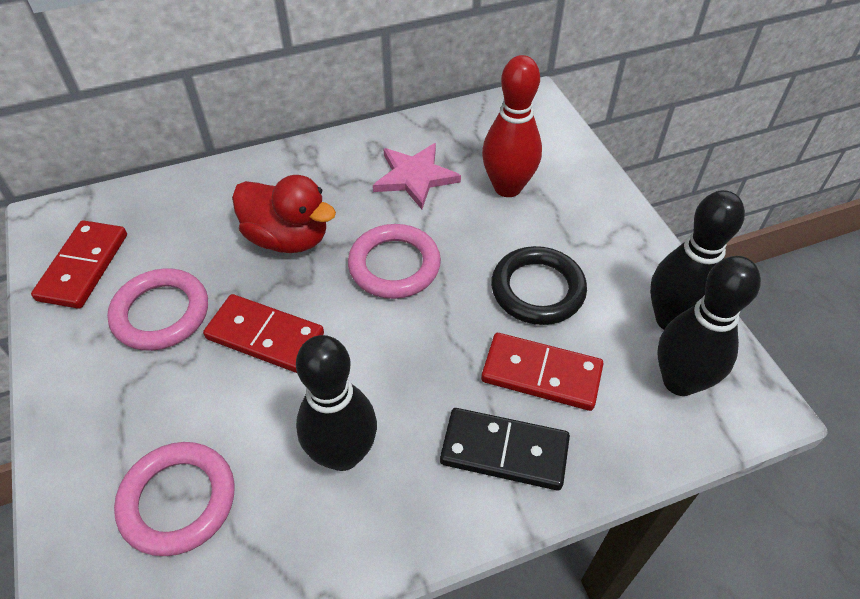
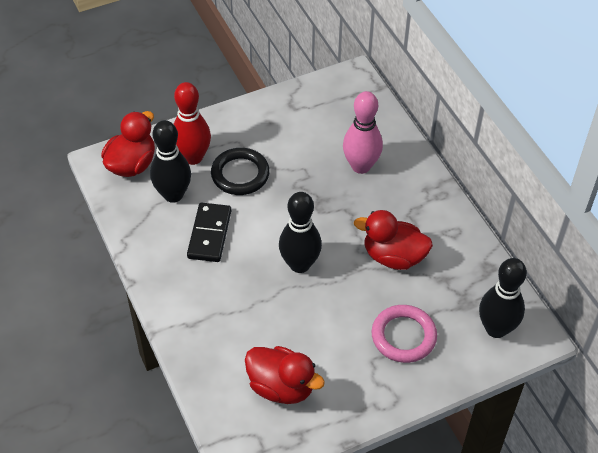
pink bowling pin: 0 -> 1
pink ring: 3 -> 1
pink star: 1 -> 0
red domino: 3 -> 0
red duck: 1 -> 3

